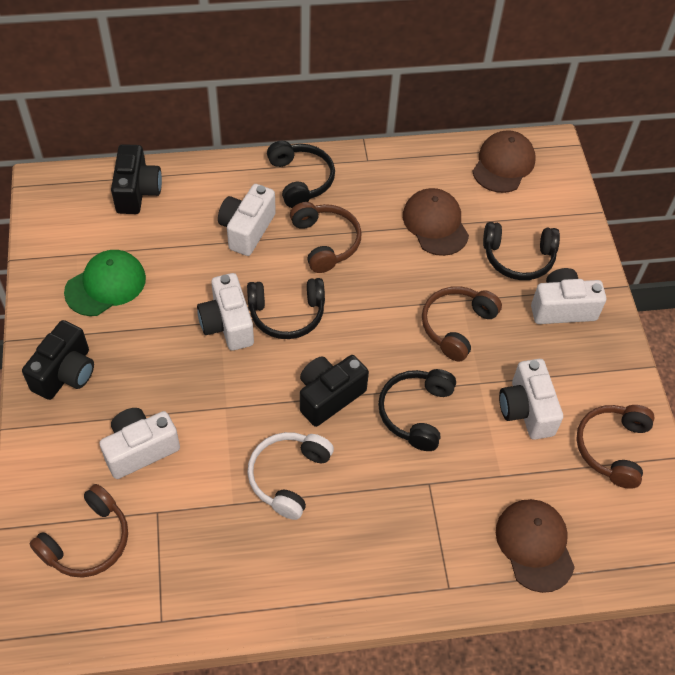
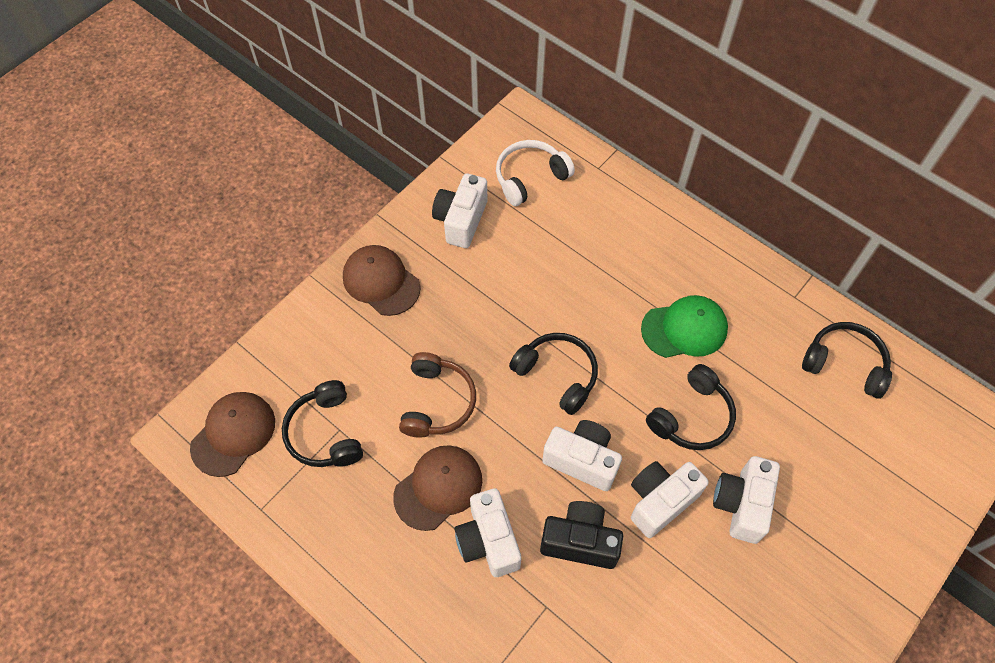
black camera: 3 -> 1
brown headphones: 4 -> 1

